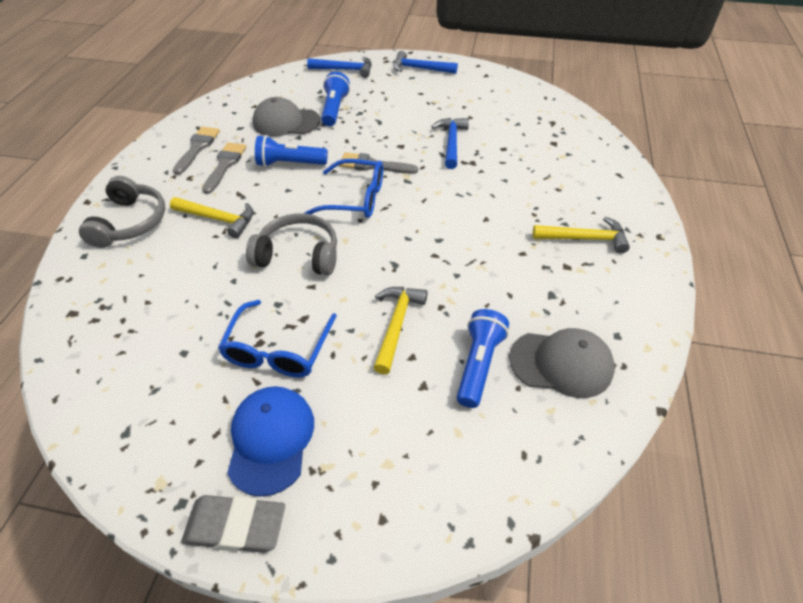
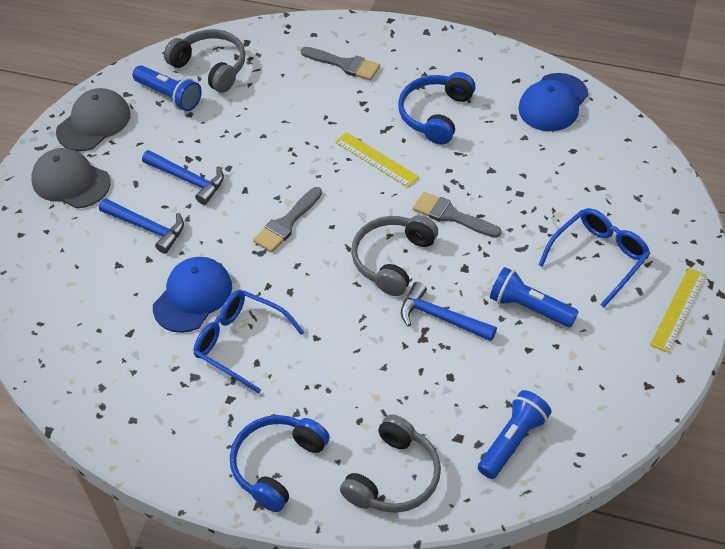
blue cap: 1 -> 2
blue headphones: 0 -> 2
grey eraser: 1 -> 0
grey headphones: 2 -> 3
yellow hammer: 3 -> 0
yellow ruler: 0 -> 2

